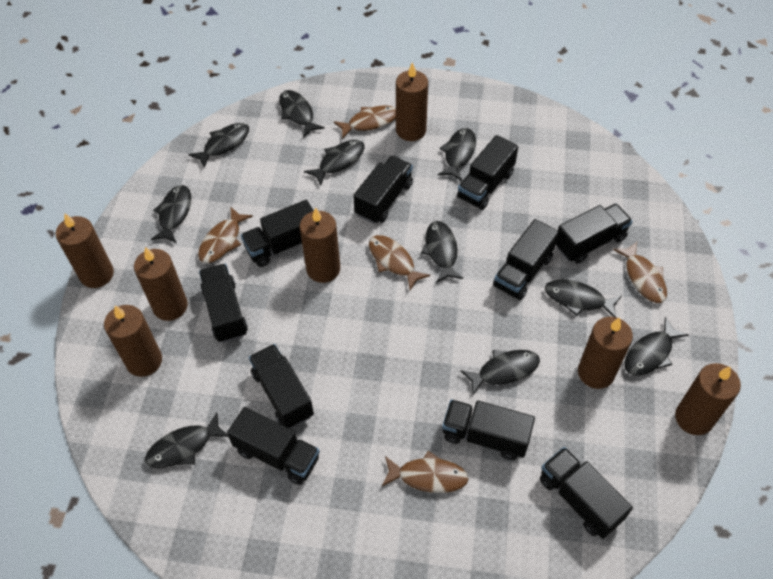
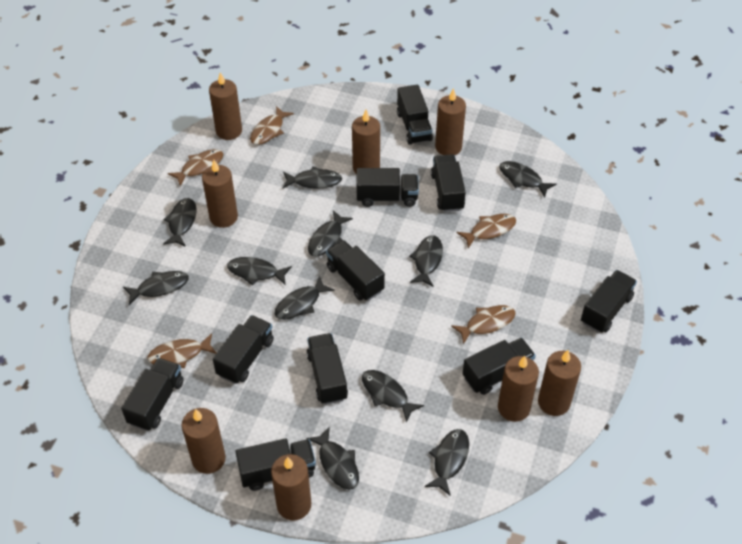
black fish: 10 -> 11
brown candle: 7 -> 8

